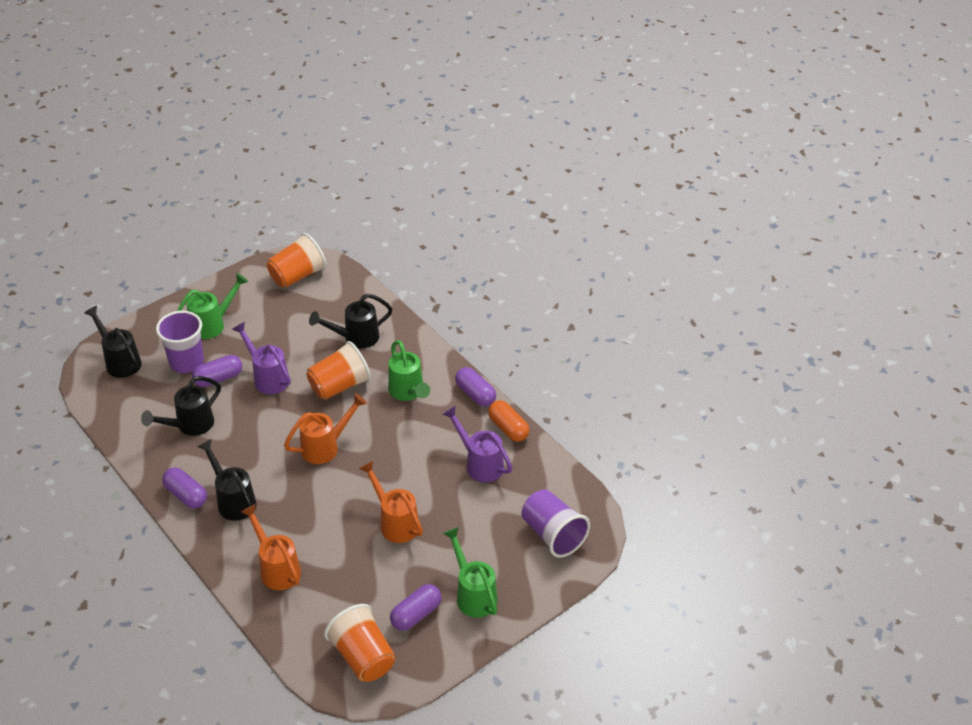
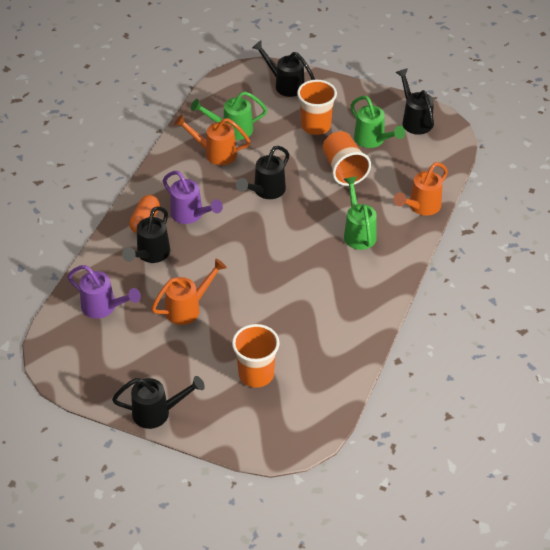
black watering can: 4 -> 5
purple capsule: 4 -> 0
purple cup: 2 -> 0

